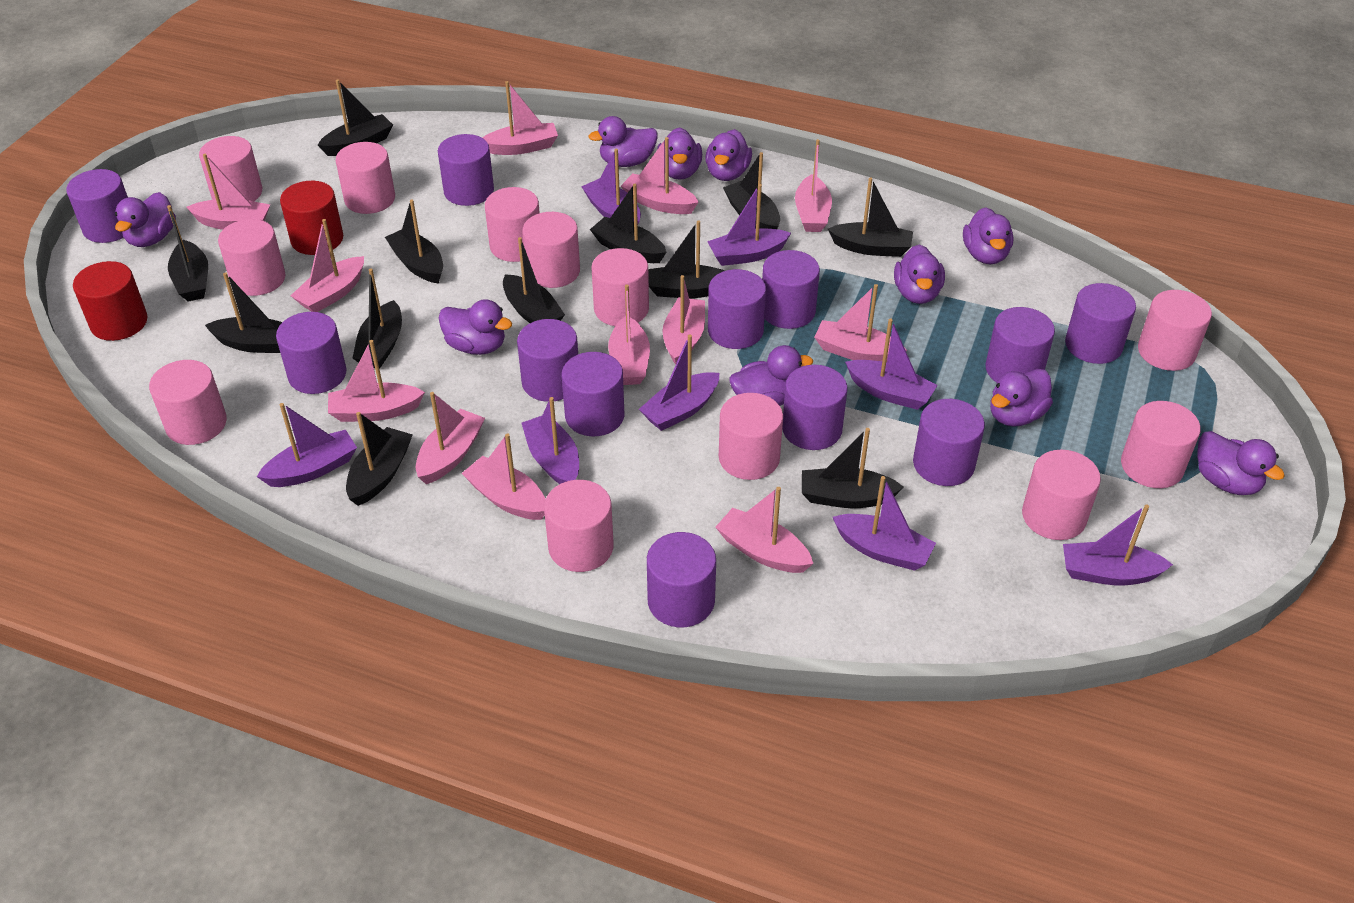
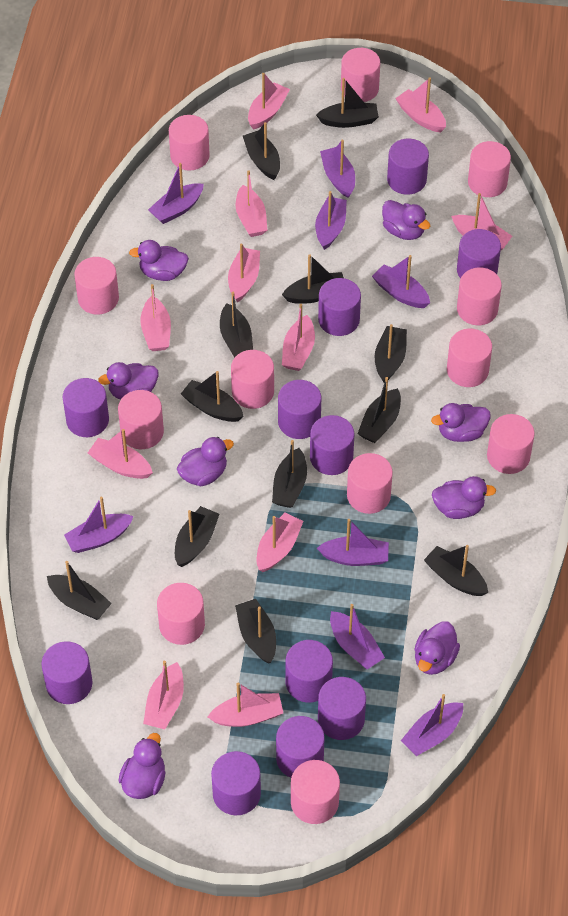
pink boat: 12 -> 11
purple cylinder: 12 -> 11
purple duck: 10 -> 8
red cylinder: 2 -> 0

